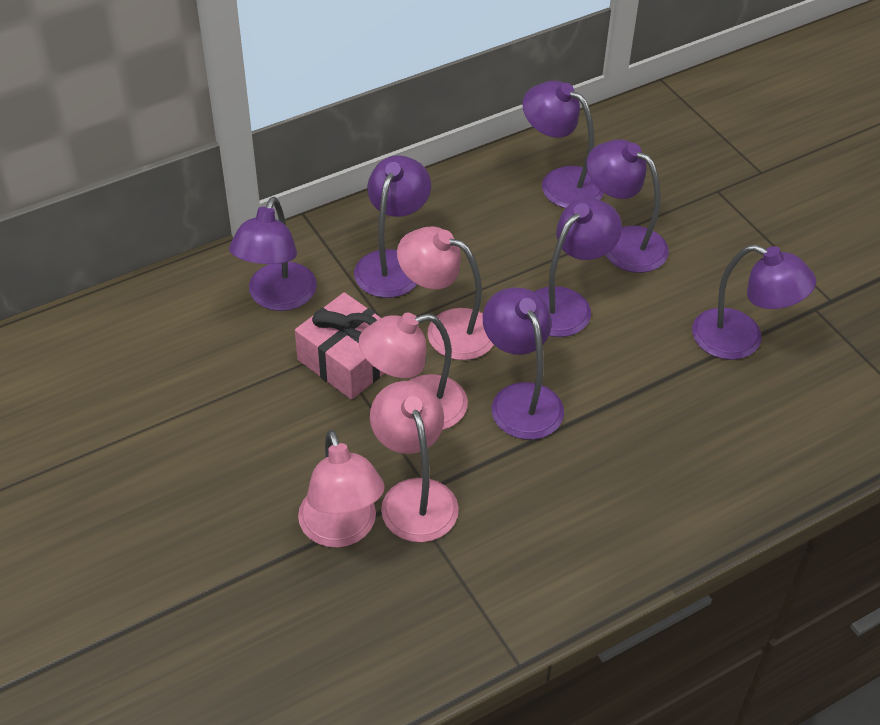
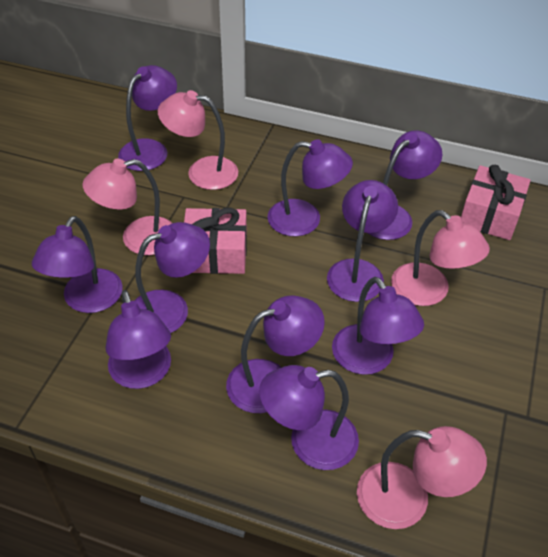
pink gift: 1 -> 2
purple lamp: 7 -> 10

